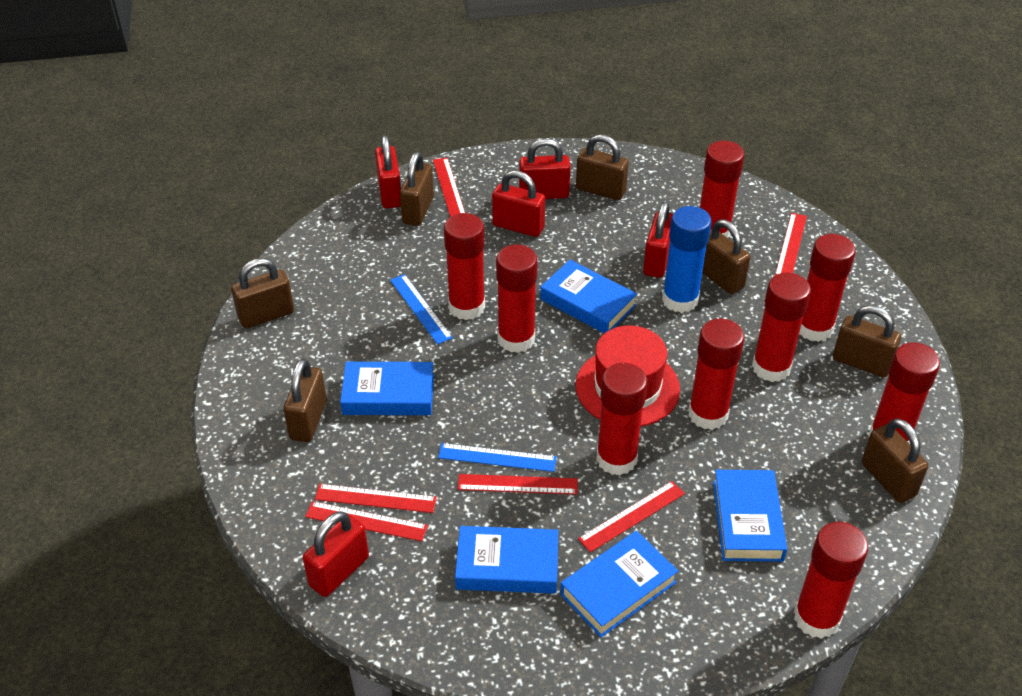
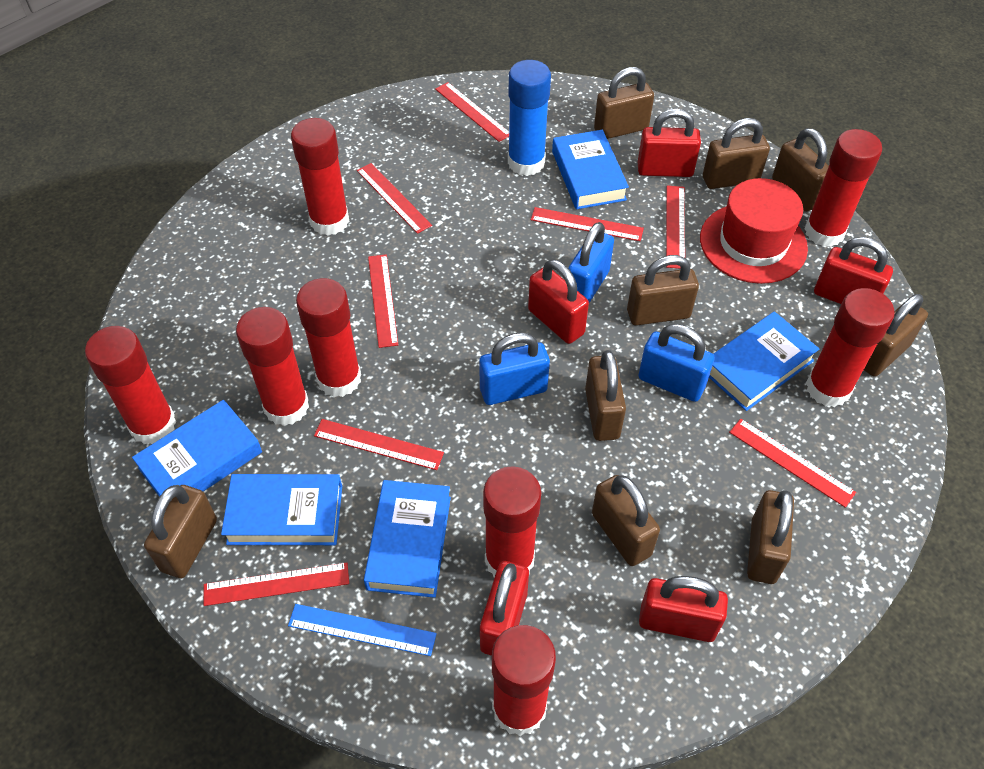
blue padlock: 0 -> 3
blue ruler: 2 -> 1
brown padlock: 7 -> 9
red glue stick: 9 -> 8
red ruler: 6 -> 8

